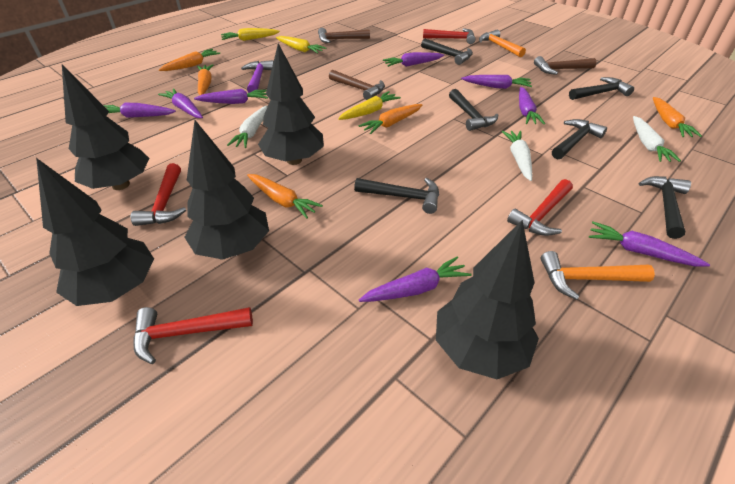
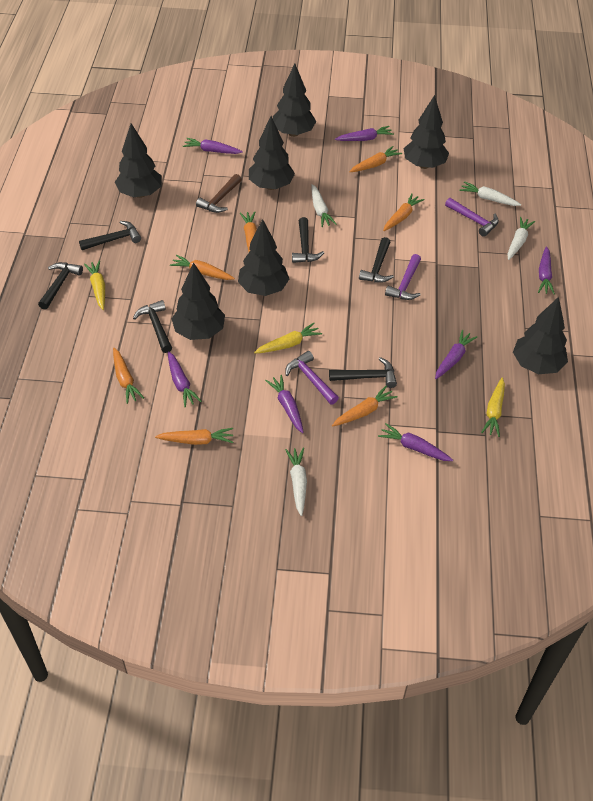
black tree: 5 -> 7
brown hammer: 3 -> 1
orange carrot: 5 -> 7
orange hammer: 2 -> 0
purple carrot: 8 -> 7
purple hammer: 1 -> 3
red hammer: 4 -> 0
white carrot: 3 -> 4

